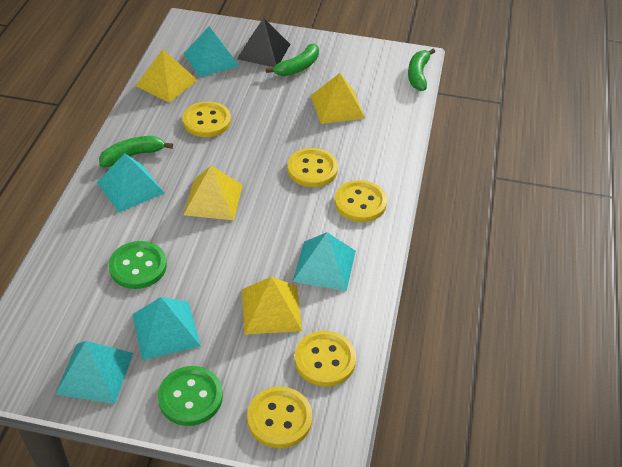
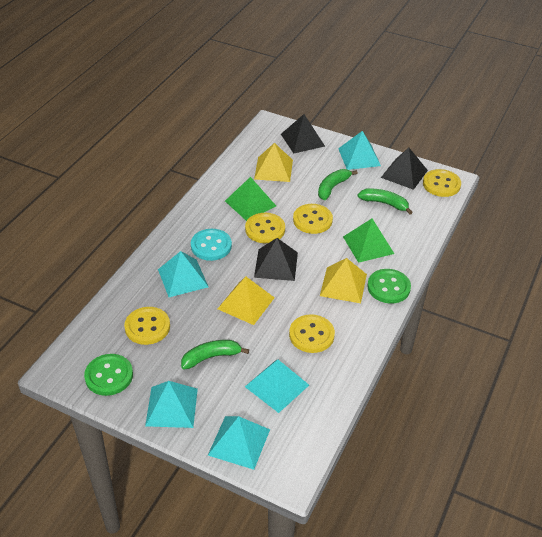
black pyramid: 1 -> 3
green pyramid: 0 -> 2
turquoise button: 0 -> 1
yellow pyramid: 4 -> 3

